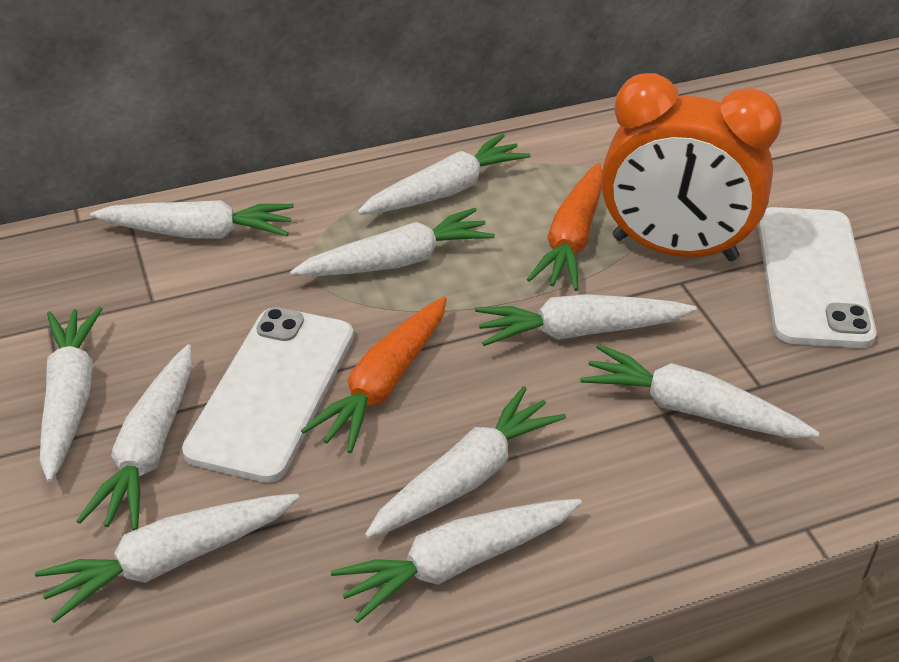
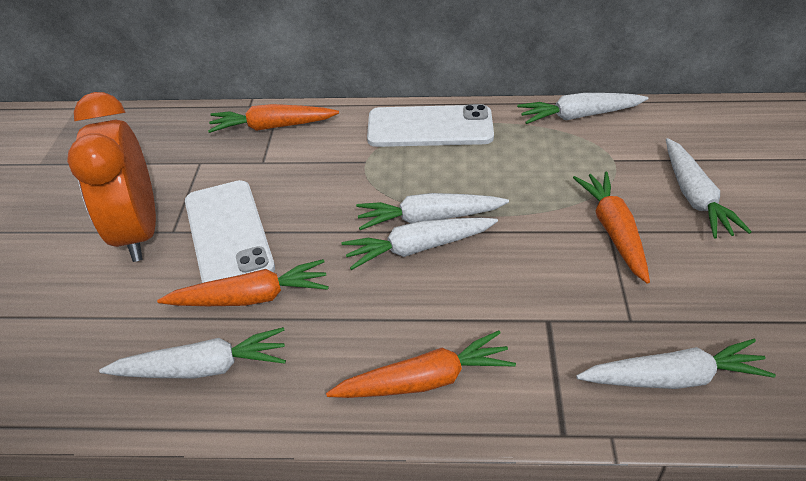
orange carrot: 2 -> 4
white carrot: 10 -> 6

